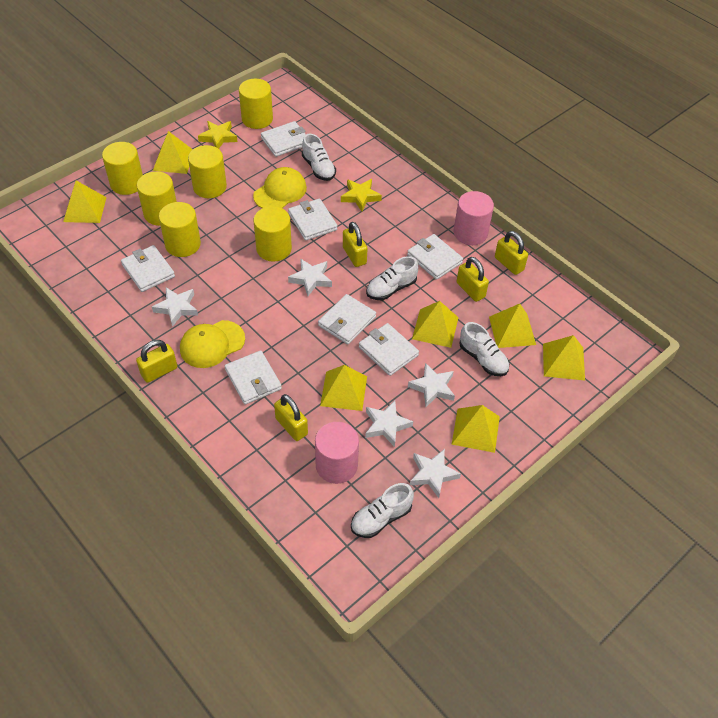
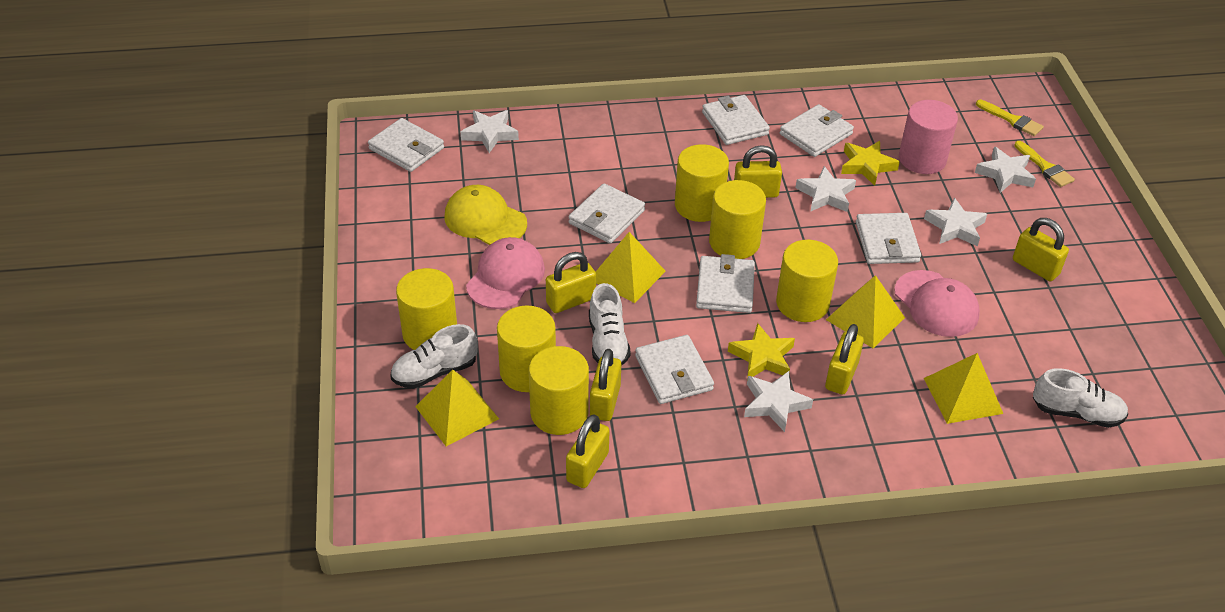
pink cap: 0 -> 2
pink cylinder: 2 -> 1
white shoe: 4 -> 3
yellow brush: 0 -> 2
yellow cap: 2 -> 1
yellow padlock: 5 -> 6
yellow pyramid: 7 -> 4

